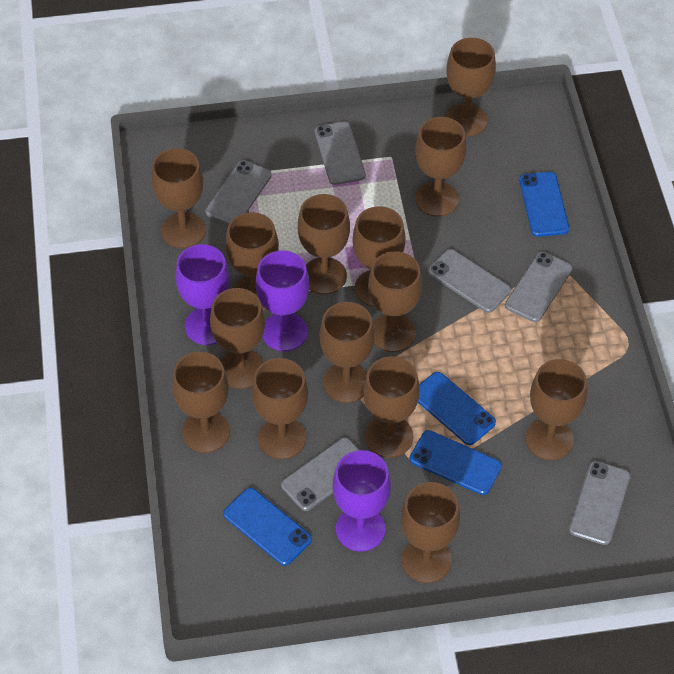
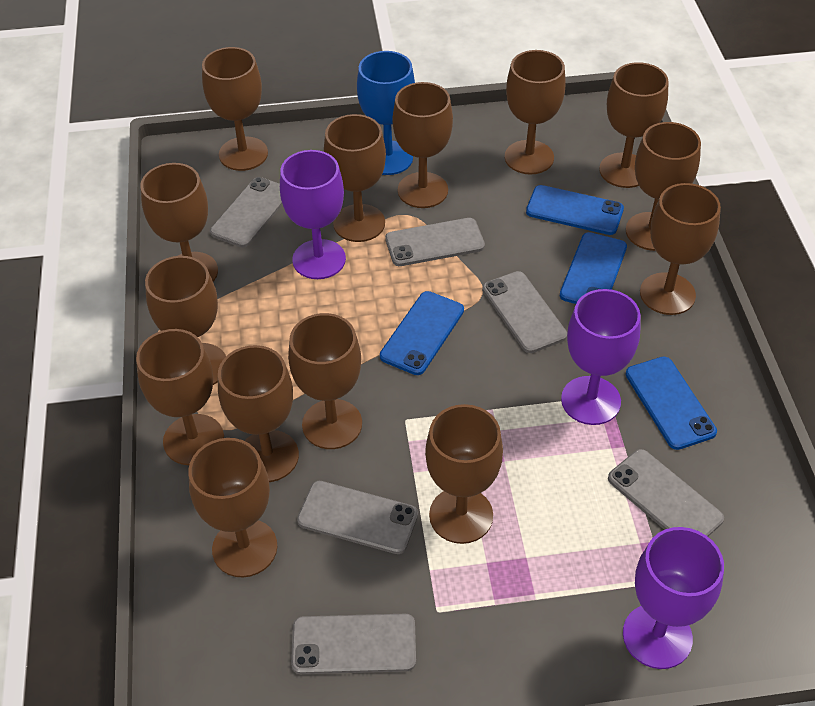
blue goblet: 0 -> 1

